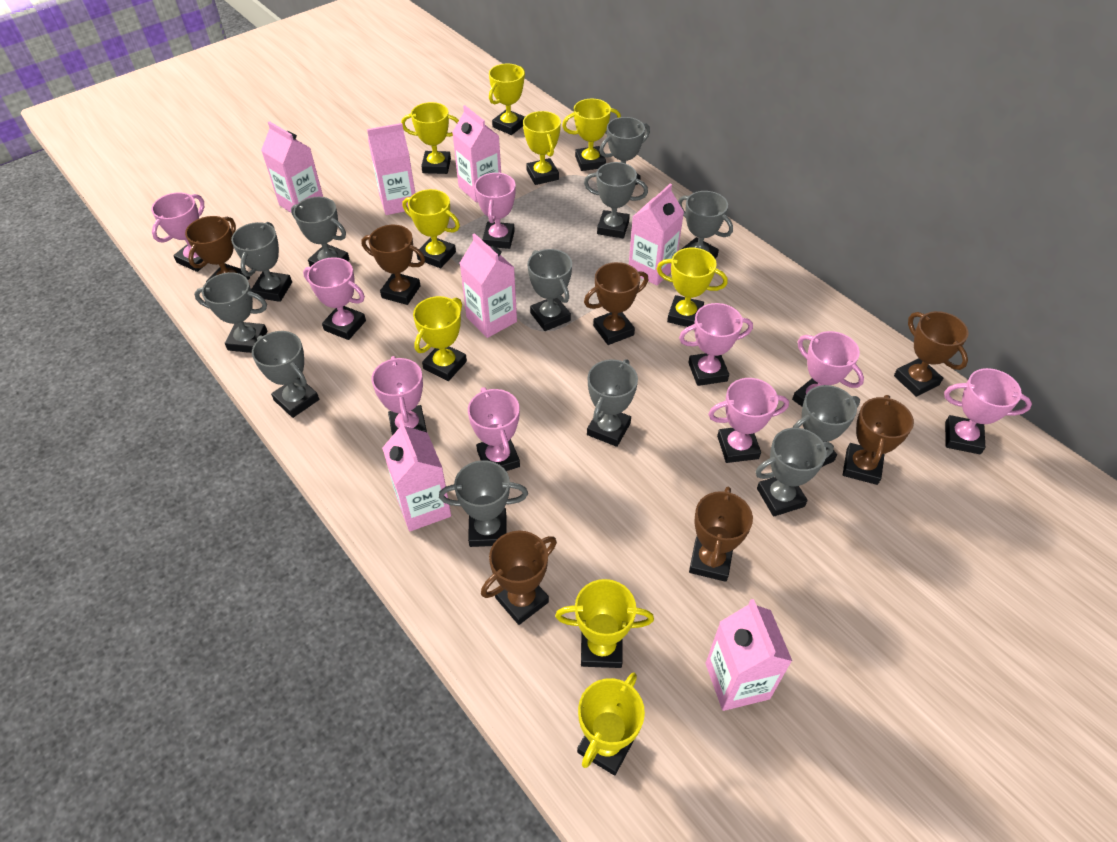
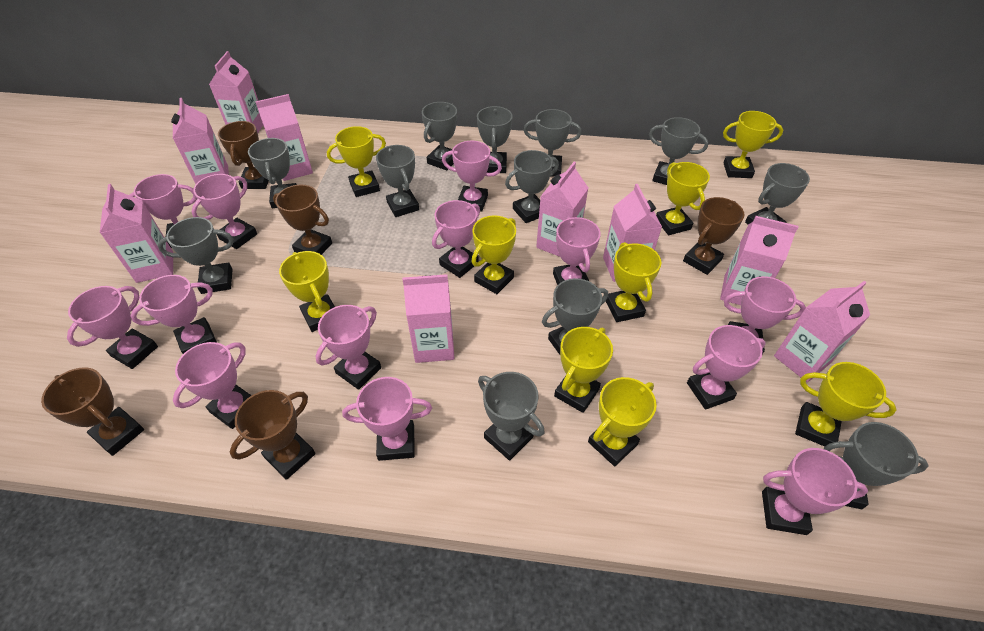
brown trophy: 7 -> 5
pink carton: 7 -> 9
pink trophy: 9 -> 13

